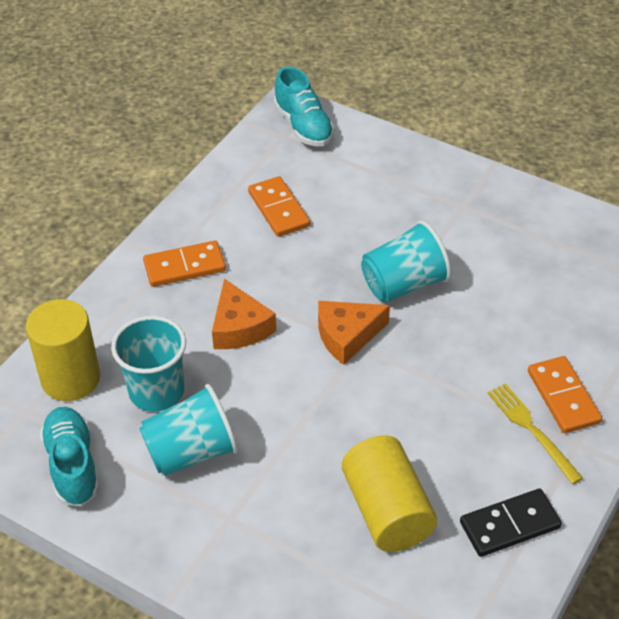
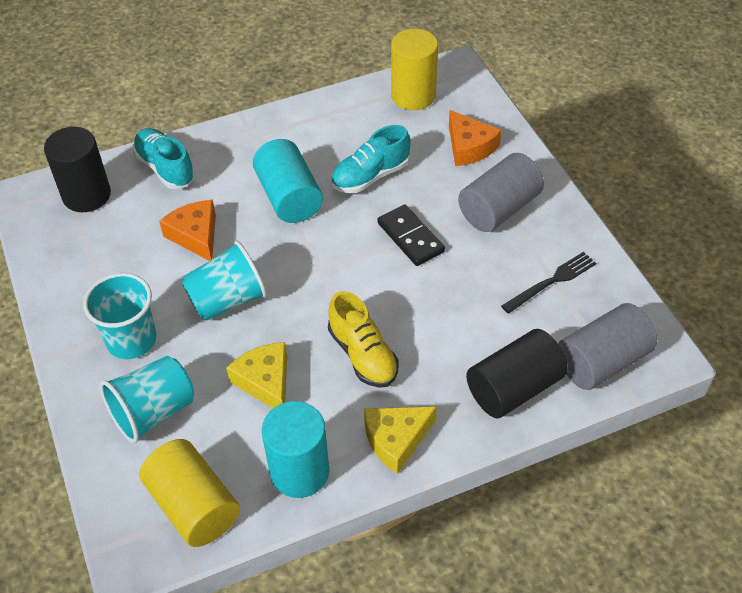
black cylinder: 0 -> 2
black fork: 0 -> 1
grey cylinder: 0 -> 2
orange domino: 3 -> 0
turquoise cylinder: 0 -> 2
yellow cheese: 0 -> 2
yellow fork: 1 -> 0
yellow shoe: 0 -> 1

